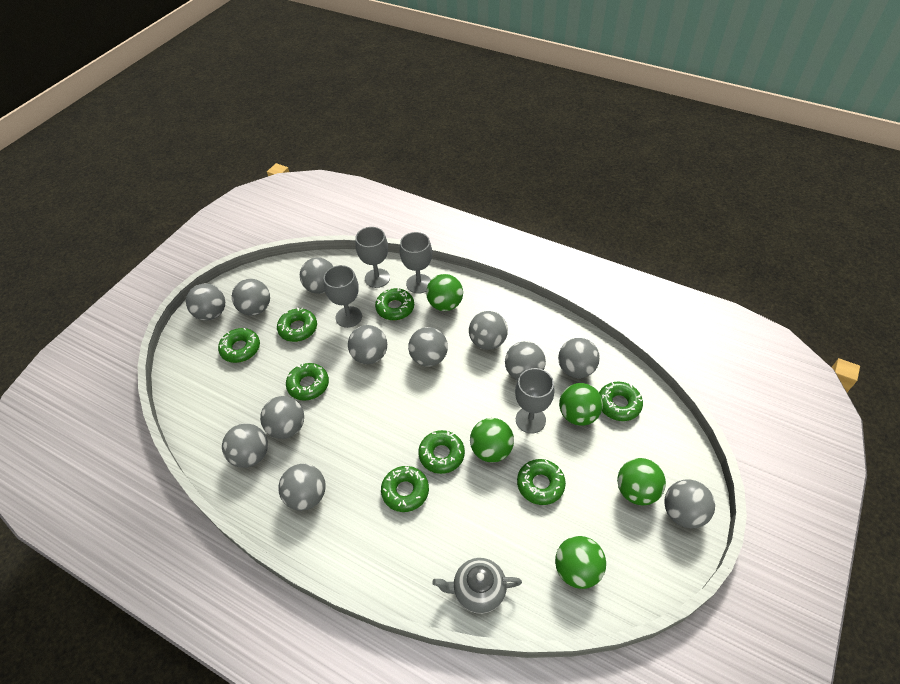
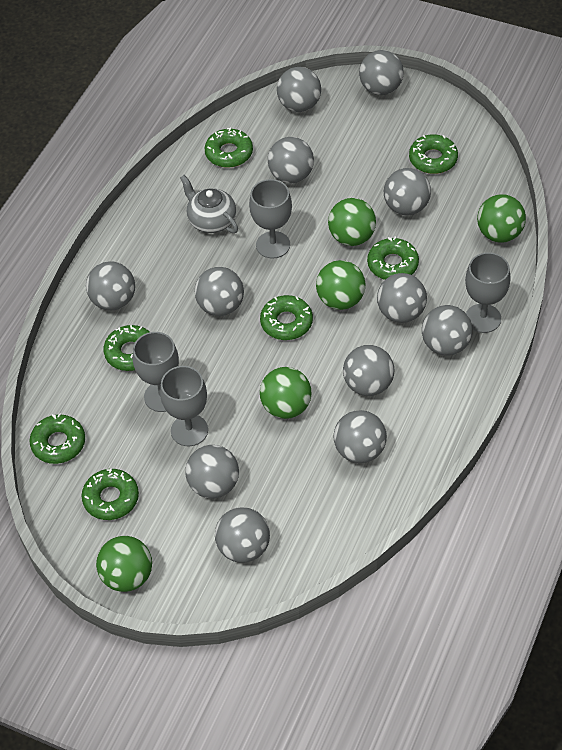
green donut: 8 -> 7

